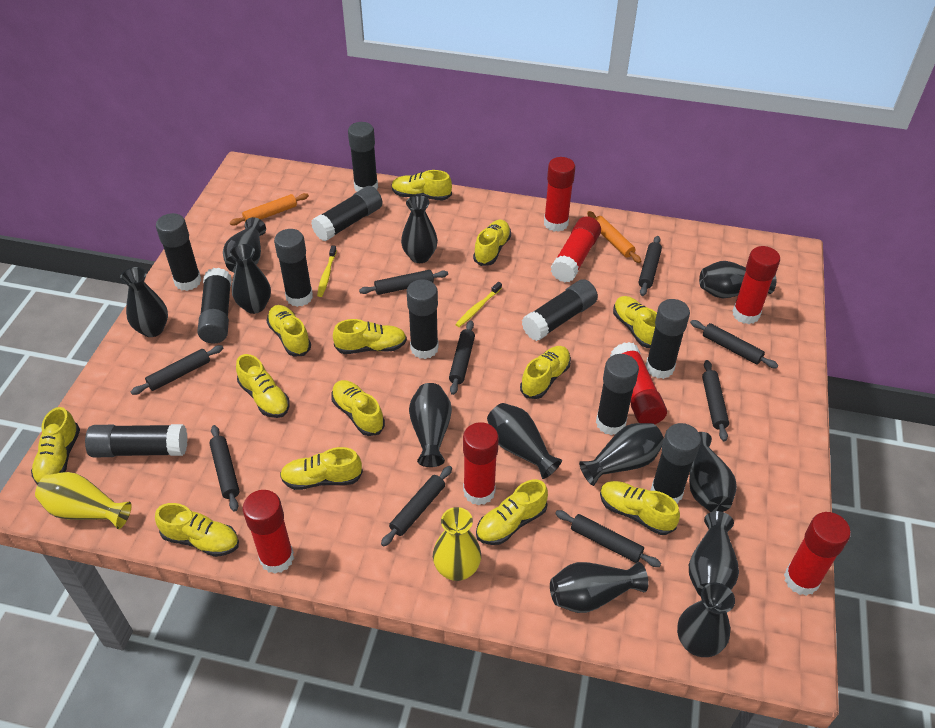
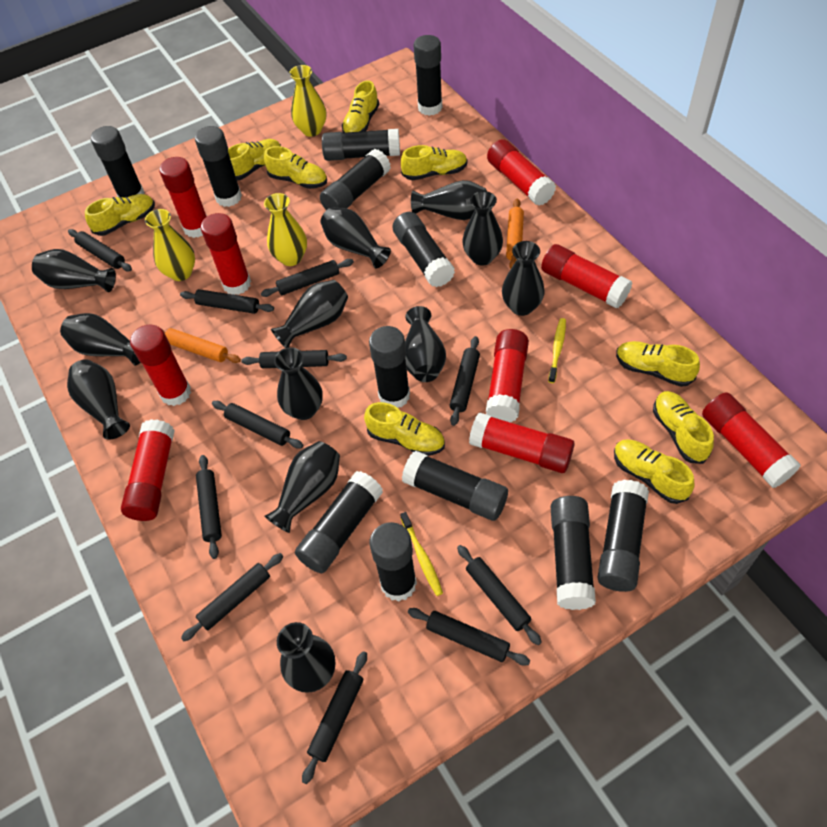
black glue stick: 11 -> 12
black rolling pin: 9 -> 11
red glue stick: 7 -> 9
yellow shoe: 13 -> 9
yellow vase: 2 -> 3

